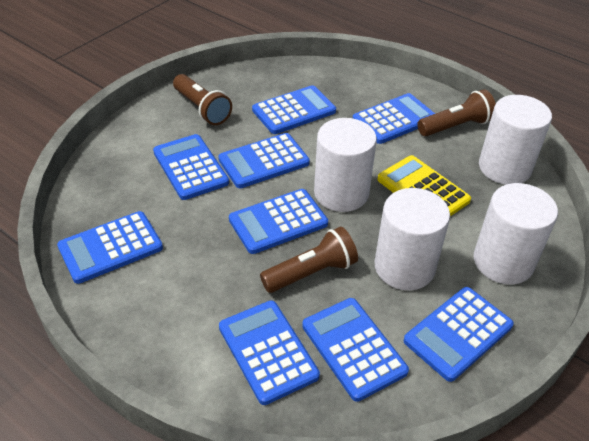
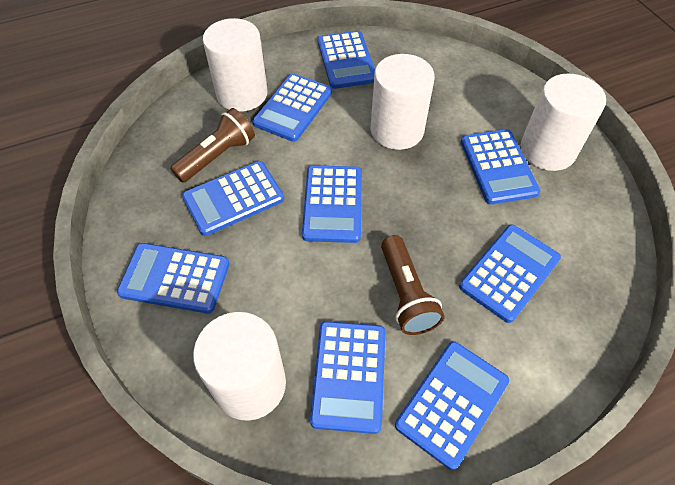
brown flashlight: 3 -> 2
yellow calculator: 1 -> 0

